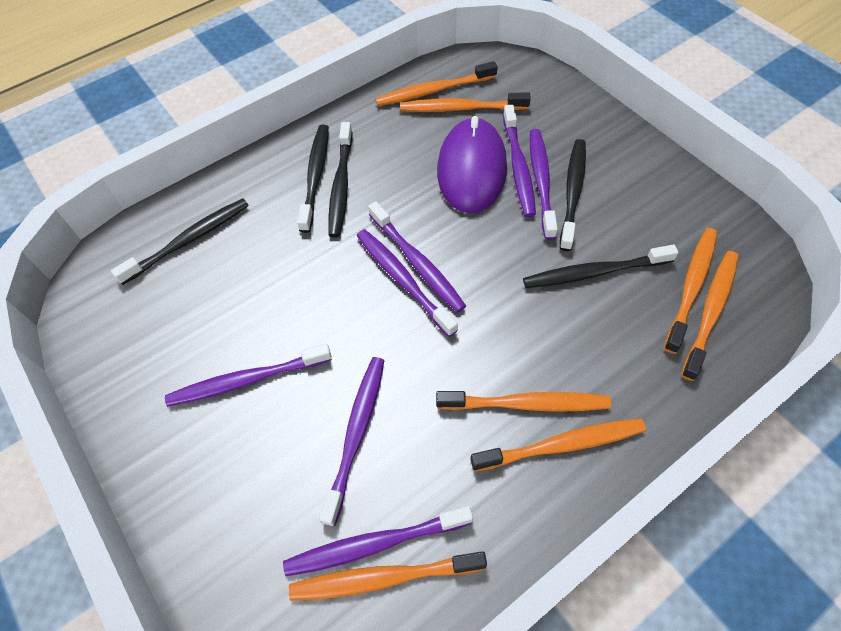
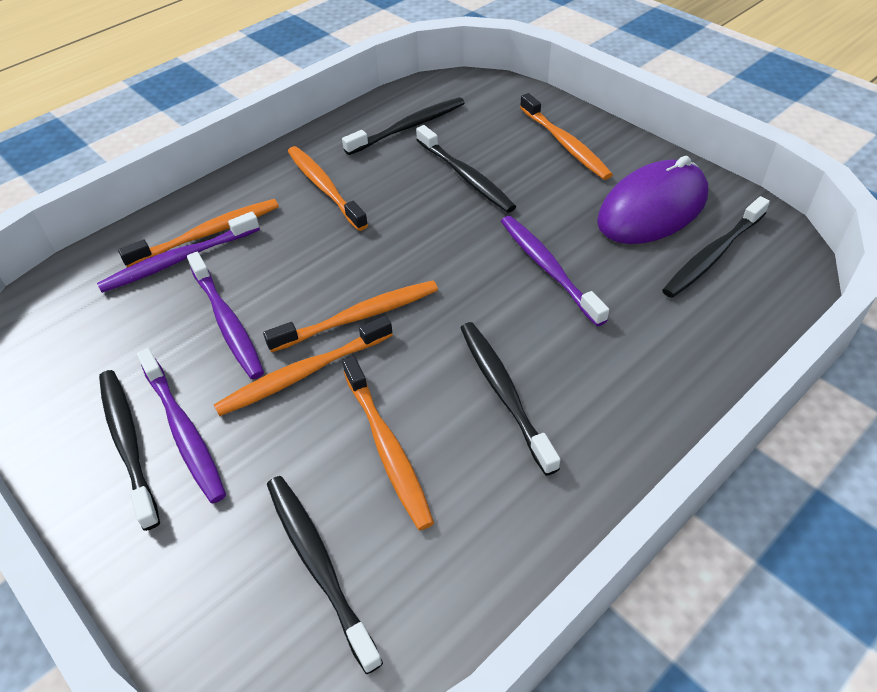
black toothbrush: 5 -> 6
orange toothbrush: 7 -> 6
purple toothbrush: 7 -> 4

